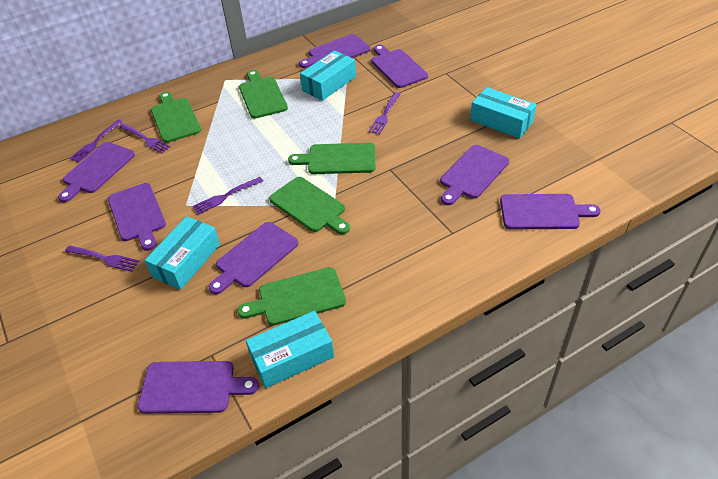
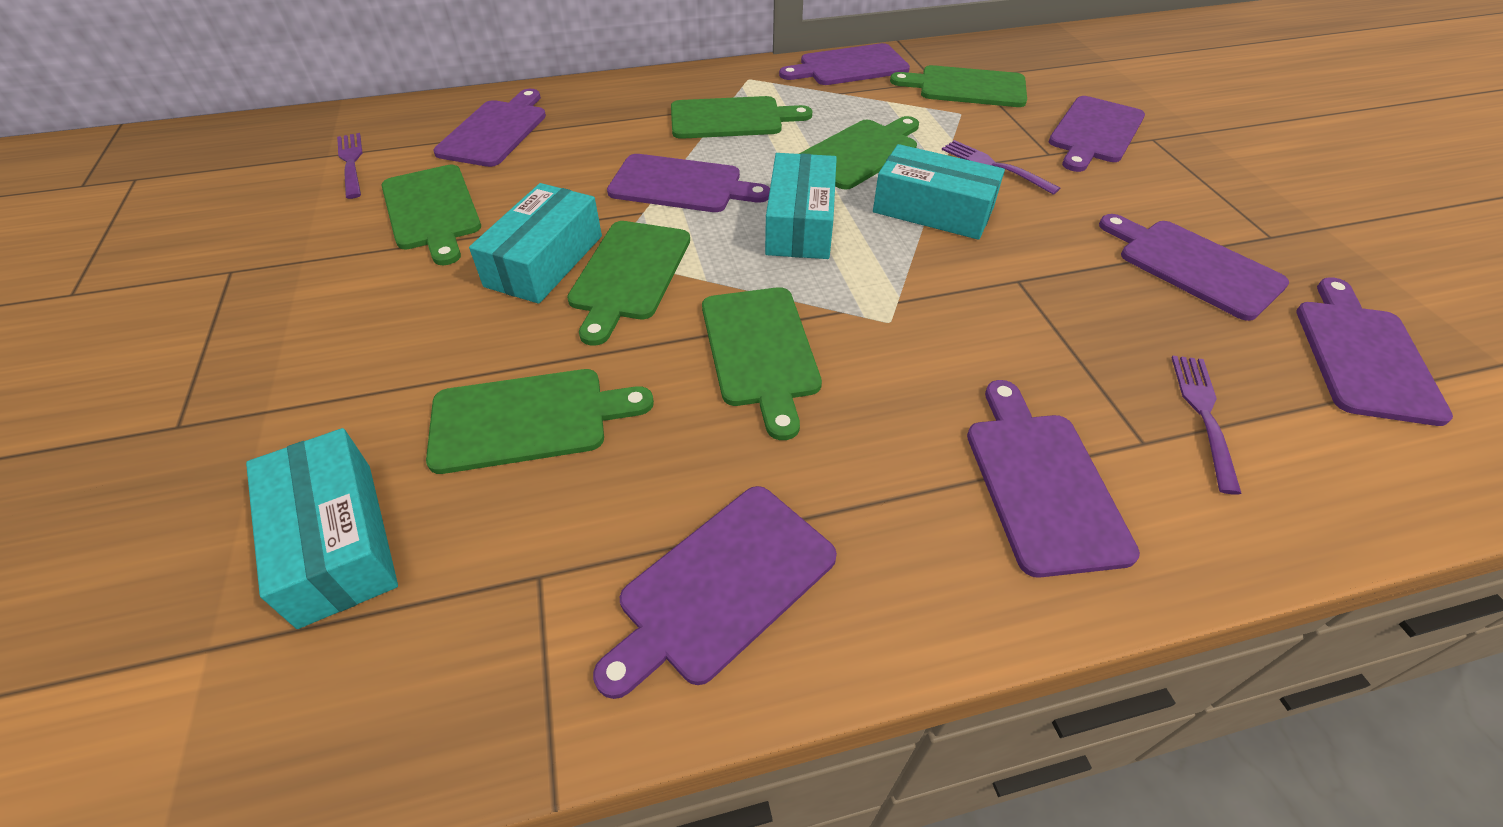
green cutting board: 5 -> 7
purple fork: 5 -> 3

